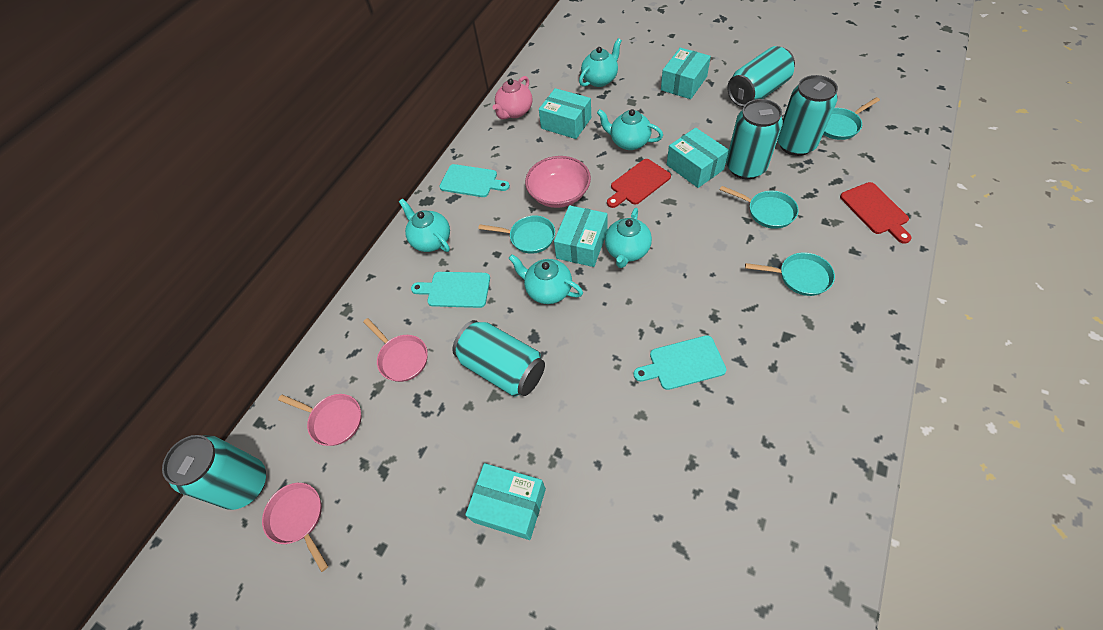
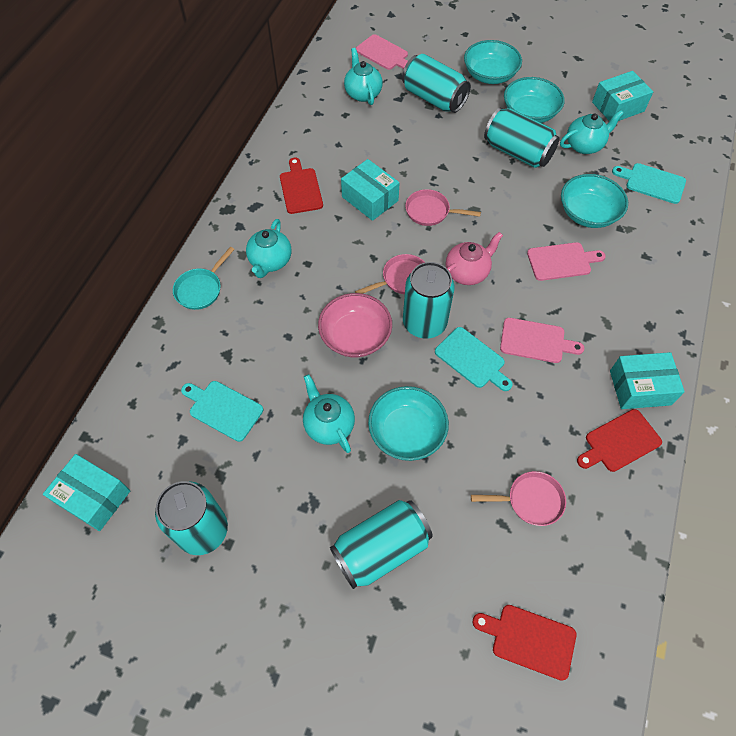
pink cutting board: 0 -> 3
red cutting board: 2 -> 3
turquoise bowl: 0 -> 4
turquoise box: 5 -> 4
turquoise pan: 4 -> 1
turquoise teapot: 5 -> 4

